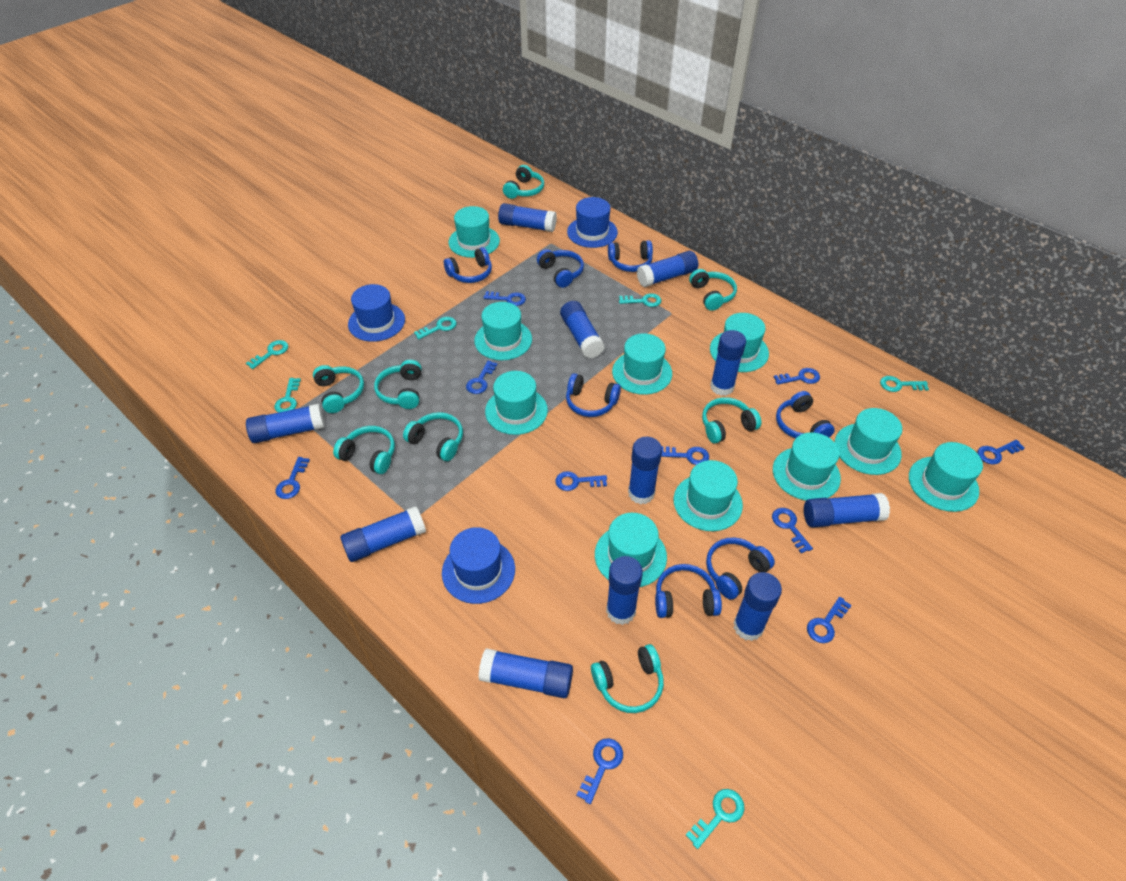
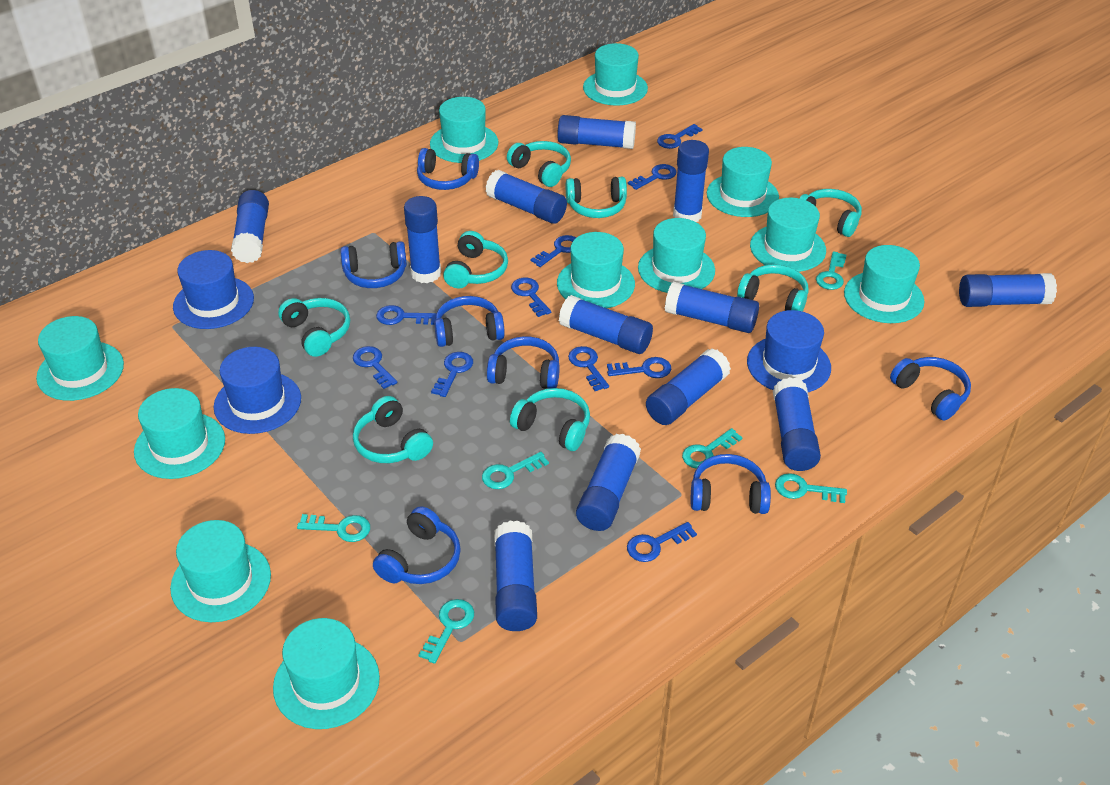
blue glue stick: 11 -> 12
turquoise hat: 10 -> 11

